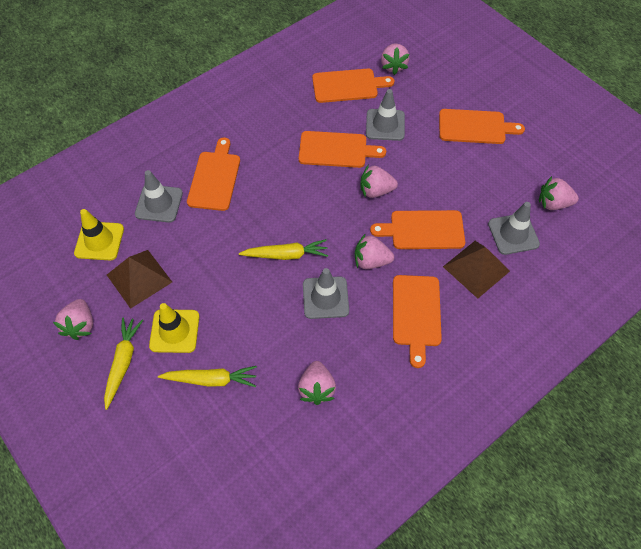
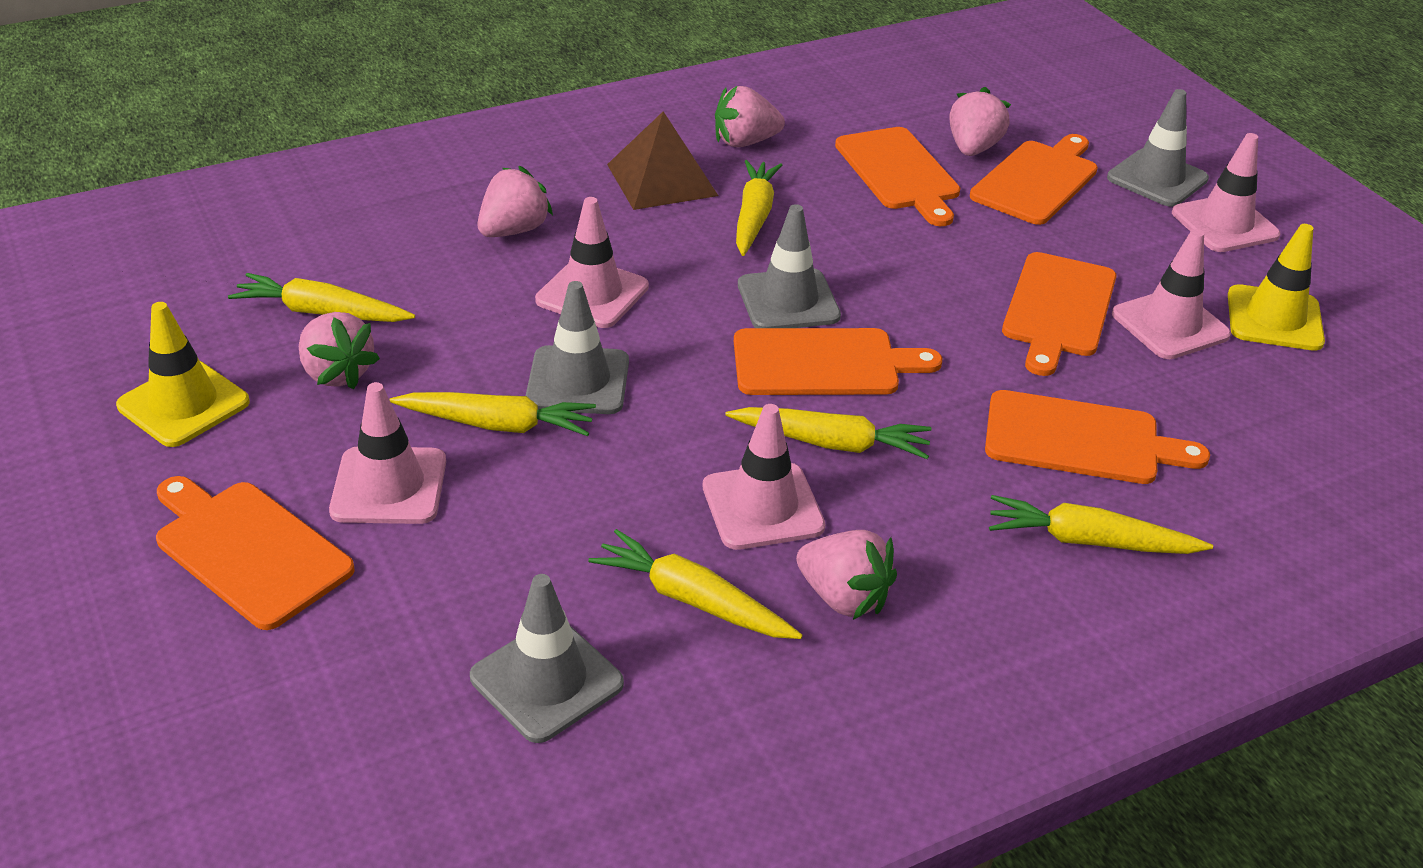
brown pyramid: 2 -> 1
pink strawberry: 6 -> 5
pink traffic cone: 0 -> 5
yellow carrot: 3 -> 6

